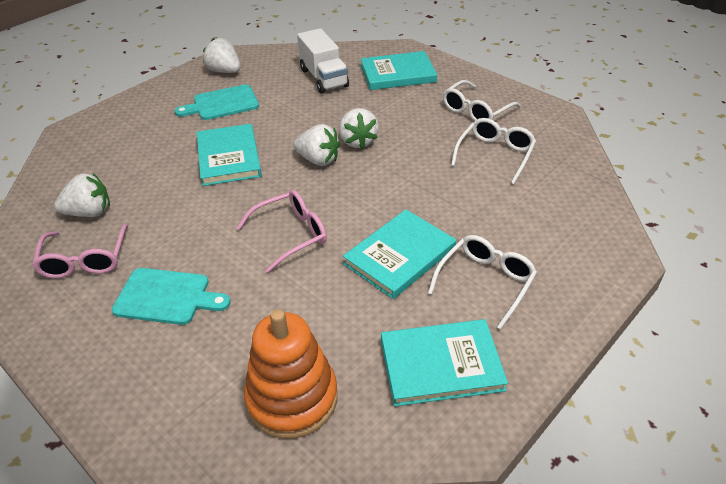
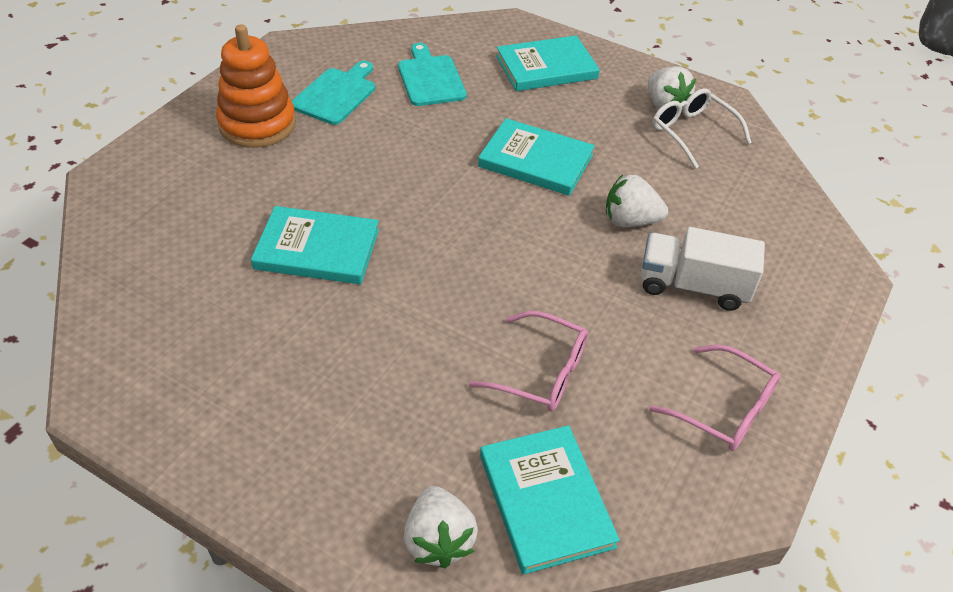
white glasses: 3 -> 1
white strawberry: 4 -> 3

